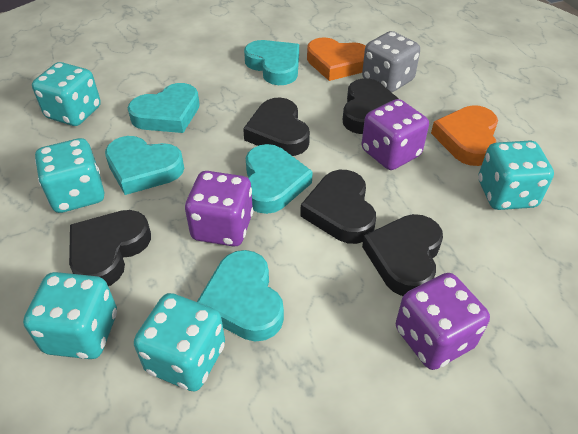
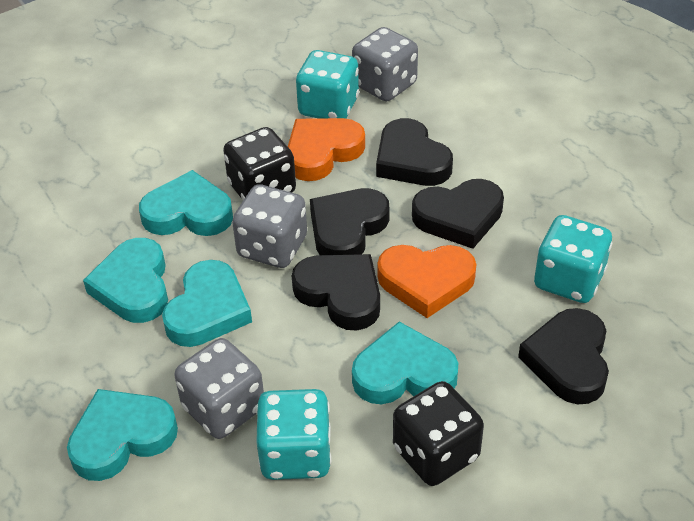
black dice: 0 -> 2
grey dice: 1 -> 3
purple dice: 3 -> 0
turquoise dice: 5 -> 3

